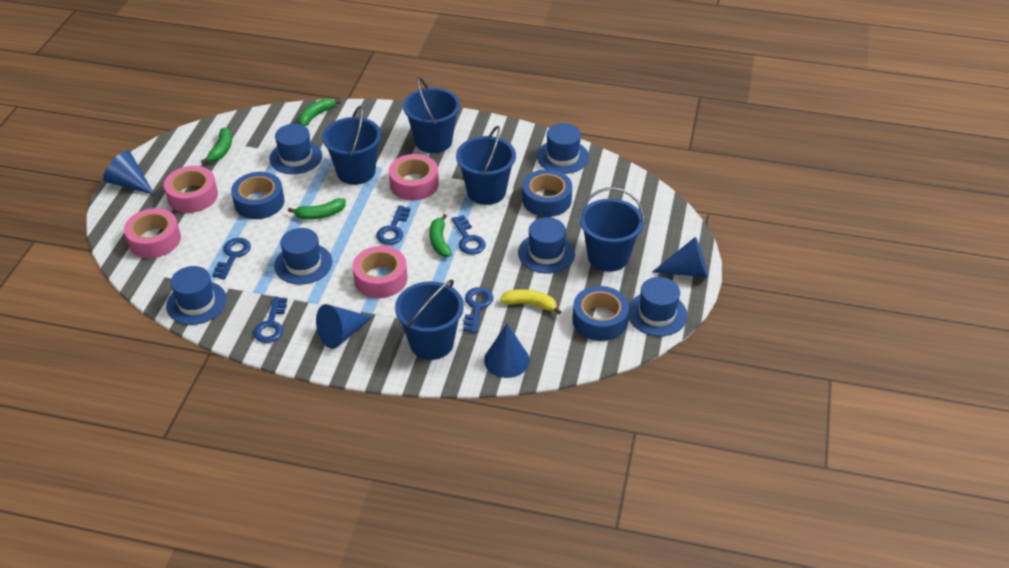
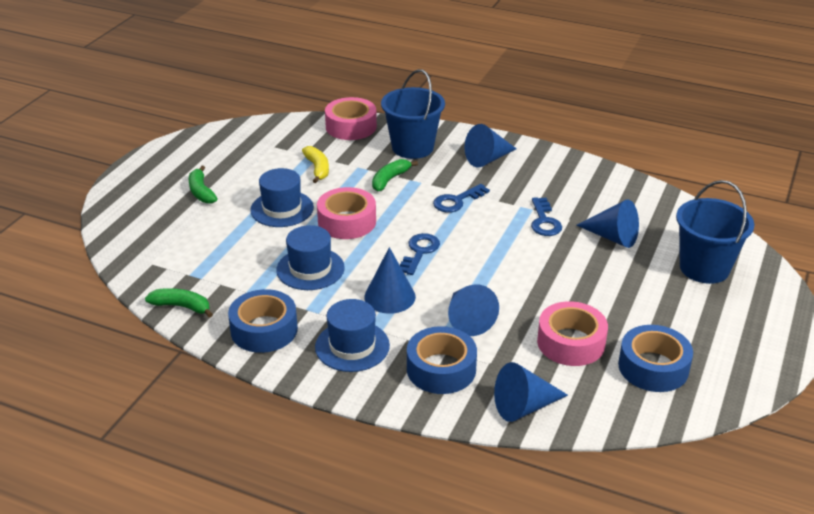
blue bucket: 5 -> 2
blue cone: 4 -> 5
blue hat: 6 -> 3
blue key: 5 -> 3
green banana: 4 -> 3
pink tape: 4 -> 3

